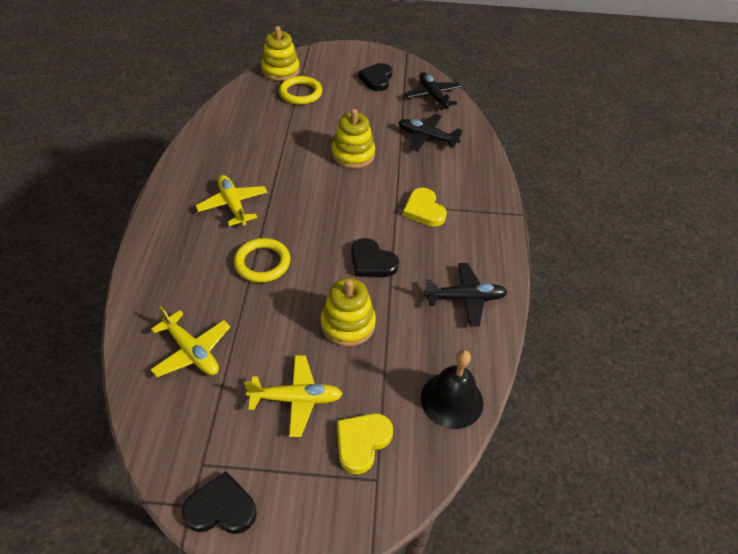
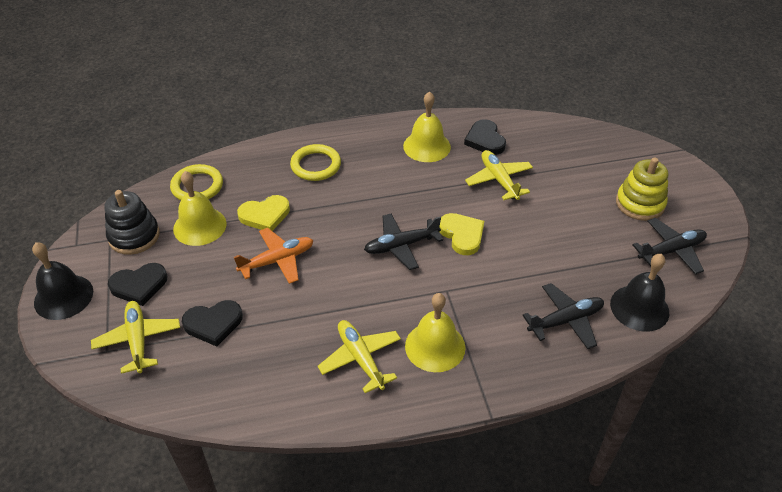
black bell: 1 -> 2
black stacking toy: 0 -> 1
orange plane: 0 -> 1
yellow bell: 0 -> 3
yellow stacking toy: 3 -> 1

